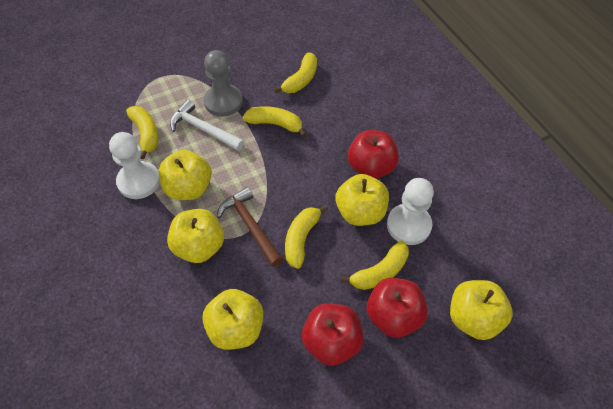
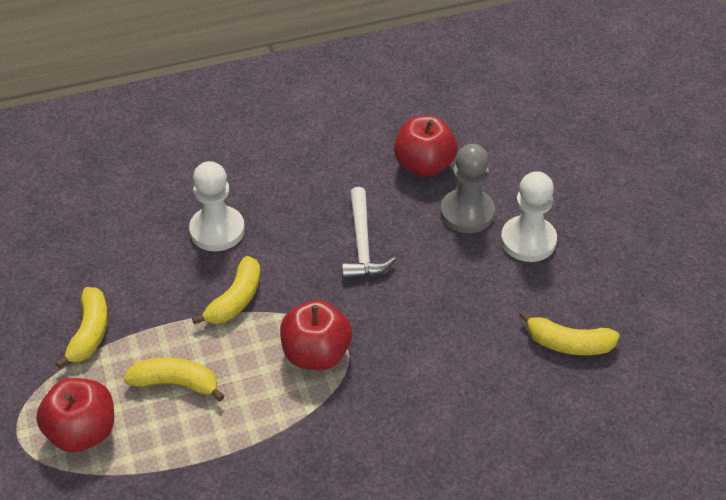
brown hammer: 1 -> 0
yellow apple: 5 -> 0
yellow banana: 5 -> 4

